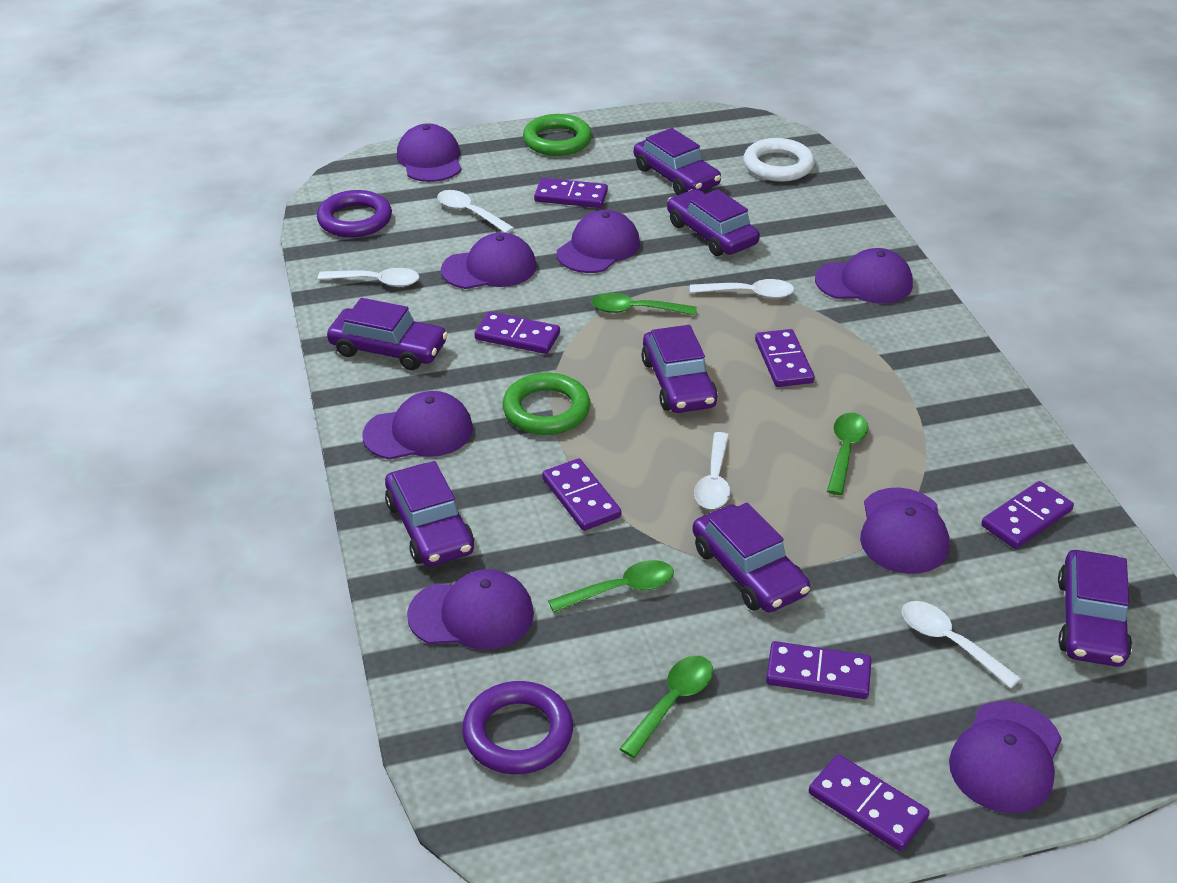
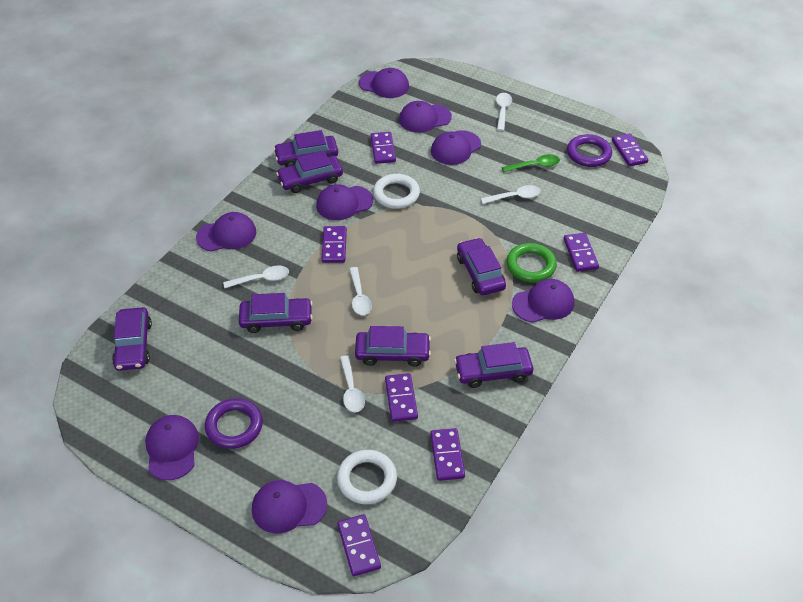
green ring: 2 -> 1
green spoon: 4 -> 1
white ring: 1 -> 2

